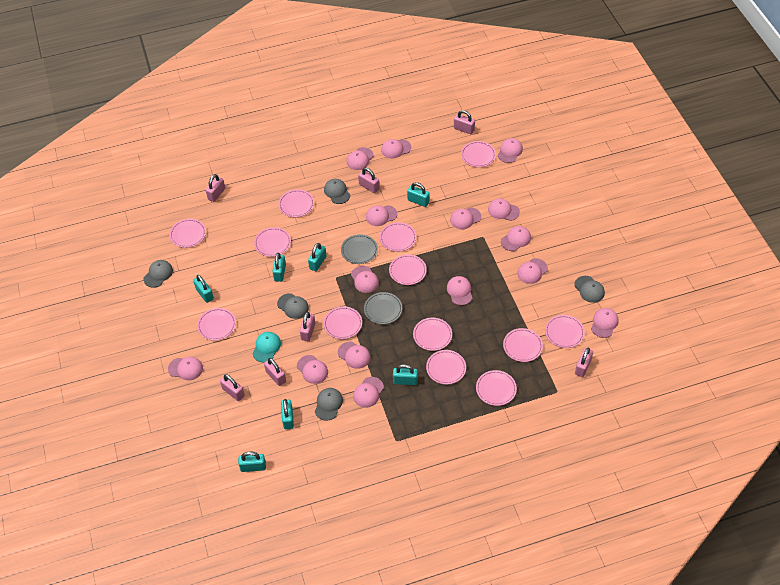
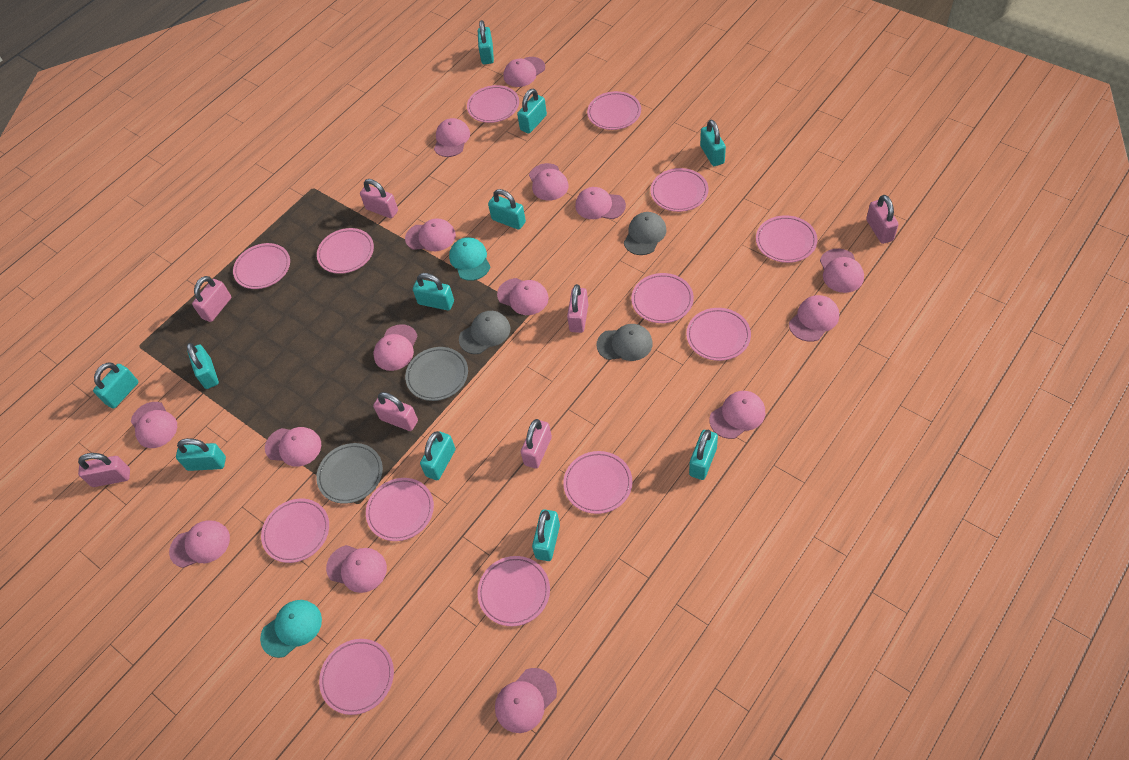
grey cap: 5 -> 3
turquoise cap: 1 -> 2
turquoise padlock: 7 -> 11

